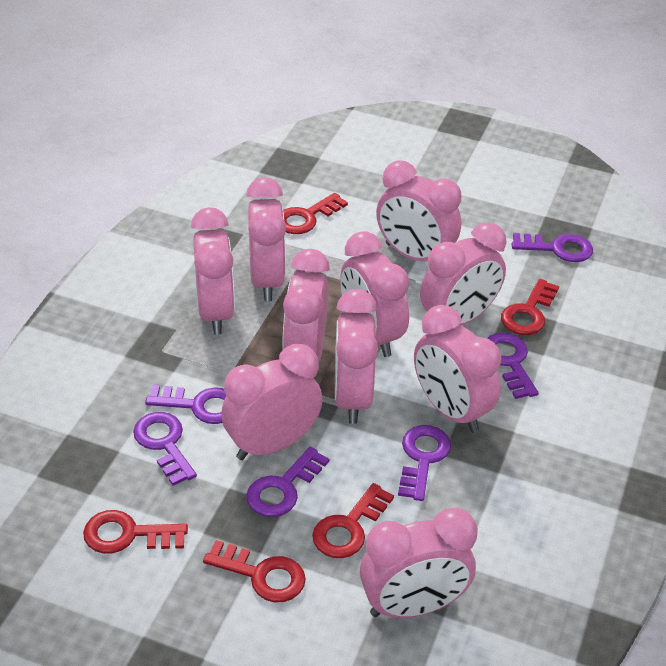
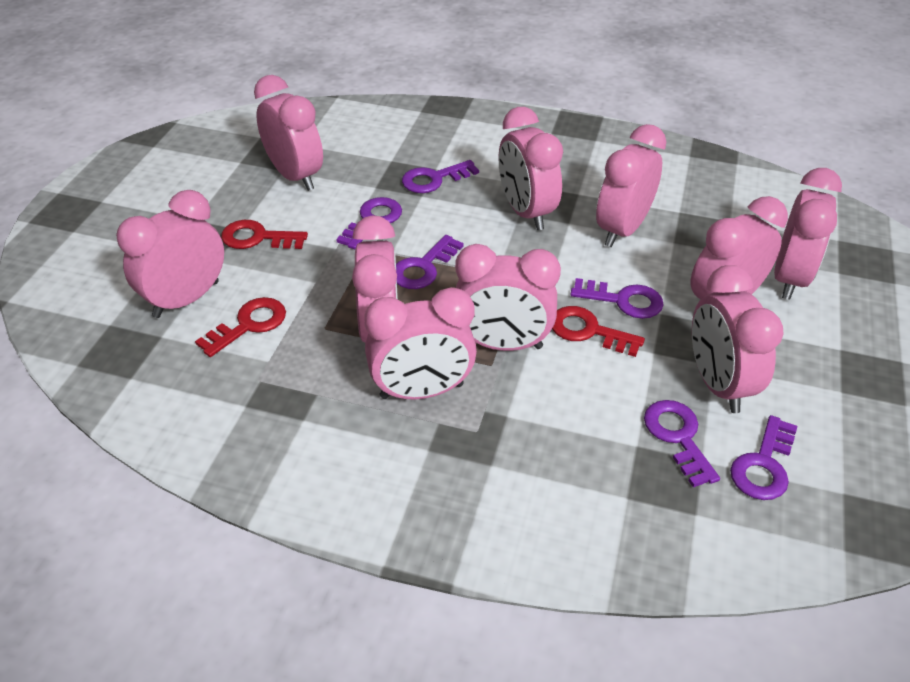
red key: 5 -> 3

